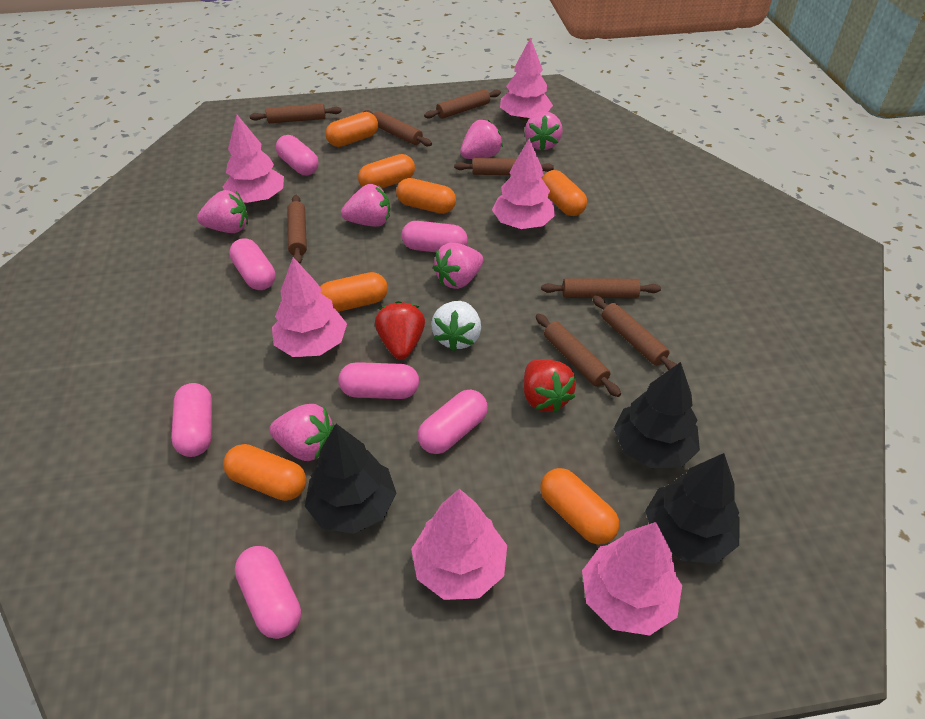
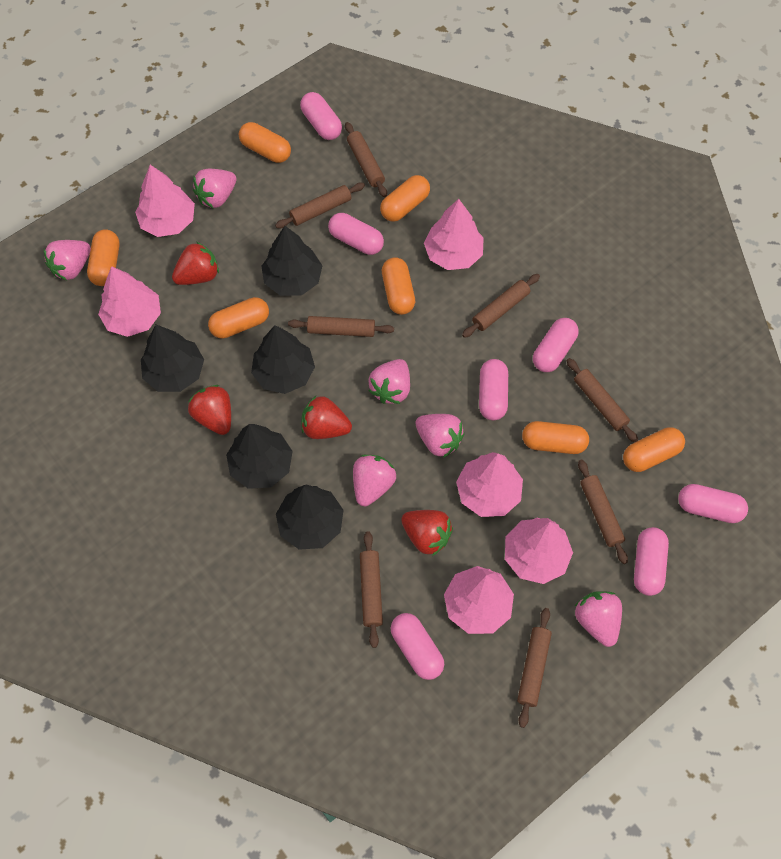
black tree: 3 -> 5
red strawberry: 2 -> 4
white strawberry: 1 -> 0

